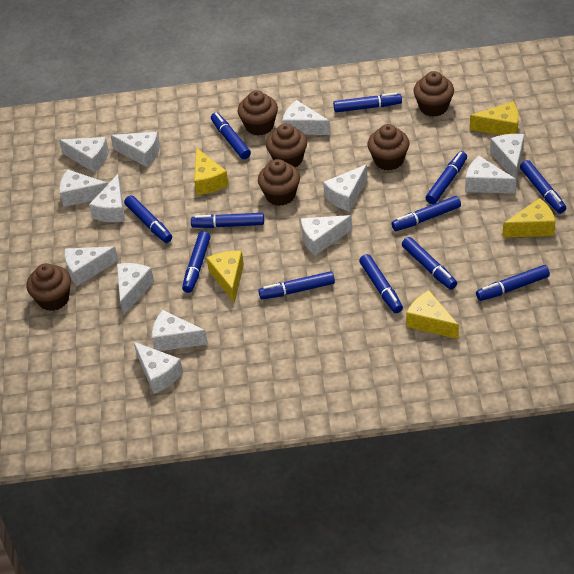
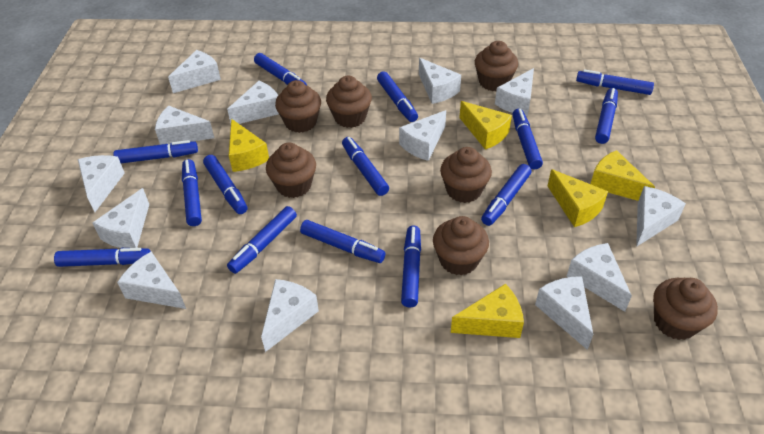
blue marker: 12 -> 14
brown cupcake: 6 -> 7

